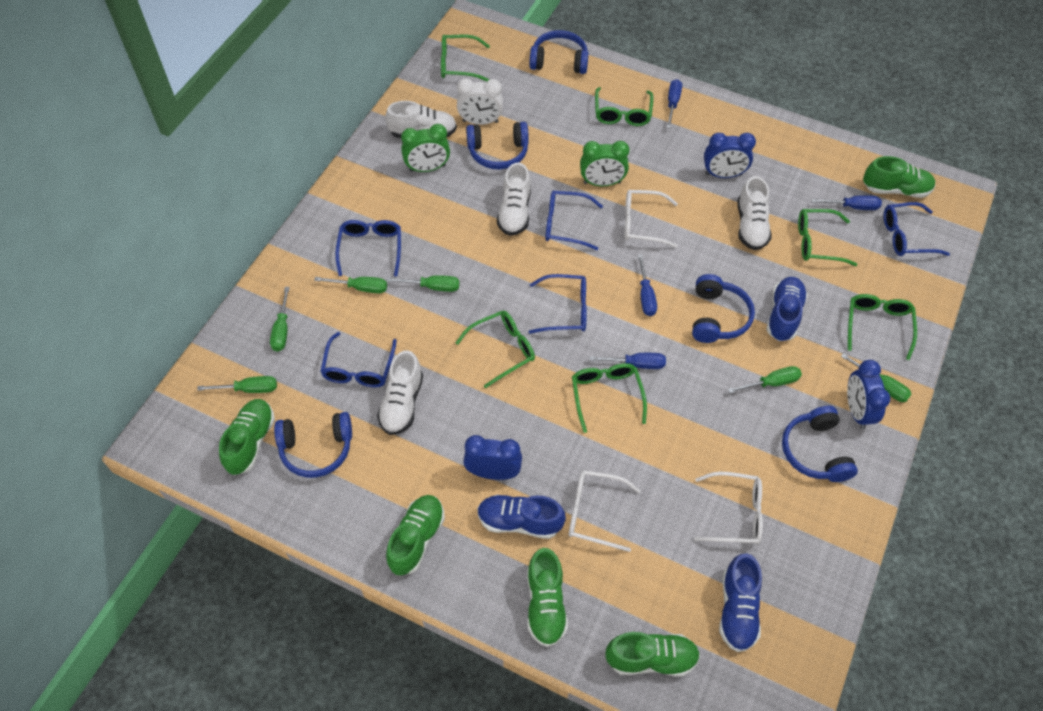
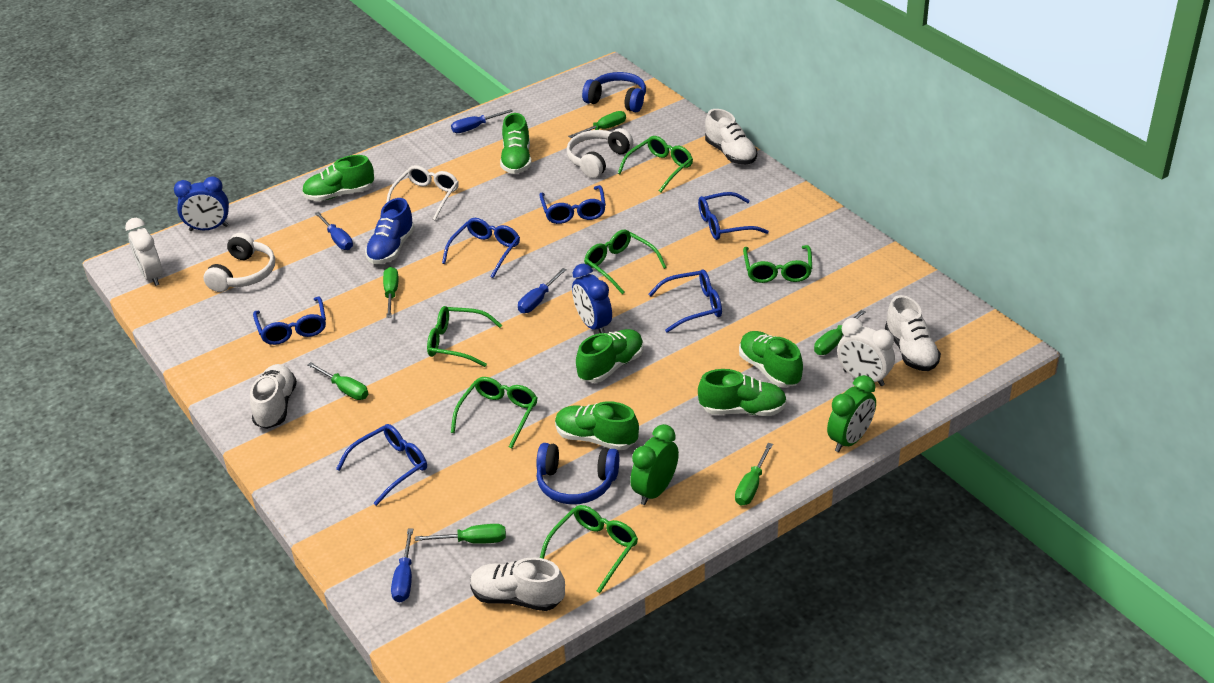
blue clock: 3 -> 2
blue glasses: 5 -> 6
blue headphones: 5 -> 2
blue shoe: 3 -> 1
green shoe: 5 -> 6
white clock: 1 -> 2
white glasses: 3 -> 1
white headphones: 0 -> 2

